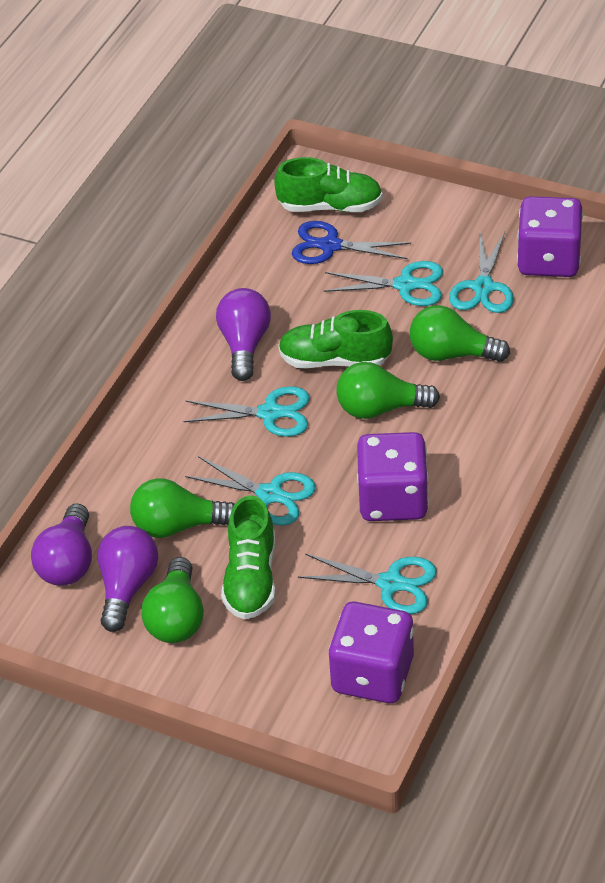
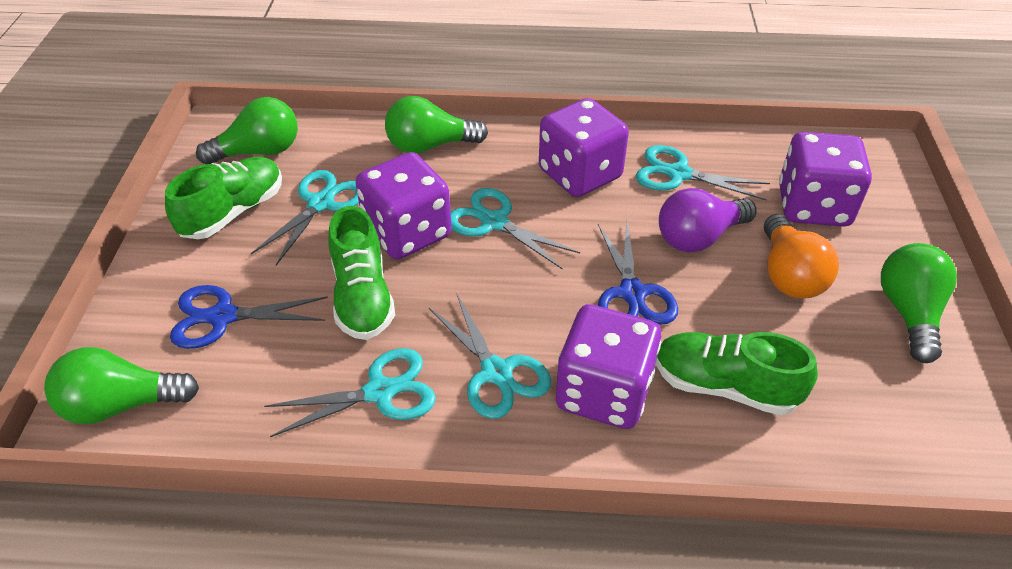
blue scissors: 1 -> 2
orange light bulb: 0 -> 1
purple dice: 3 -> 4
purple light bulb: 3 -> 1

